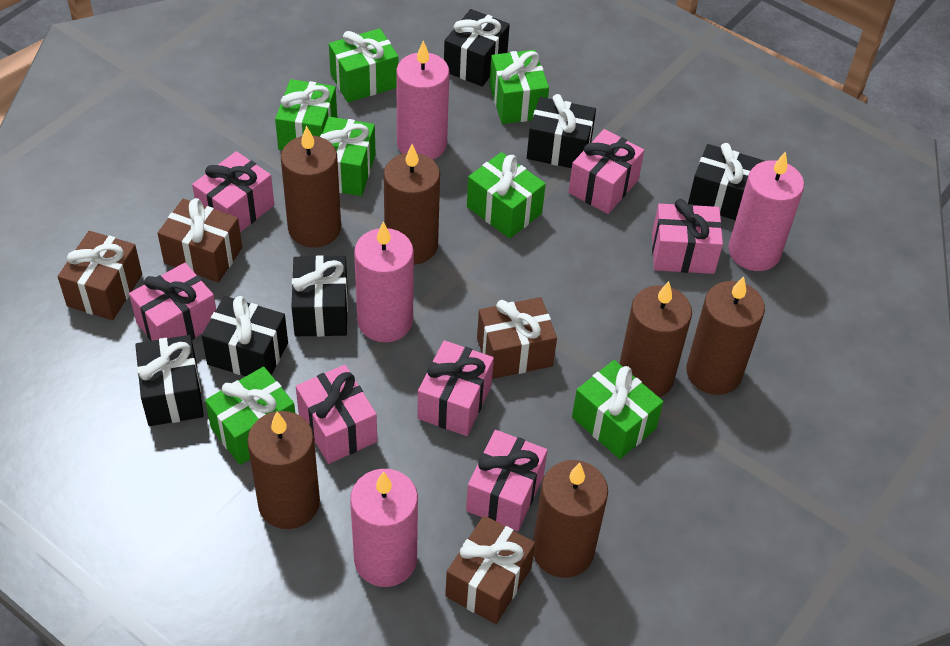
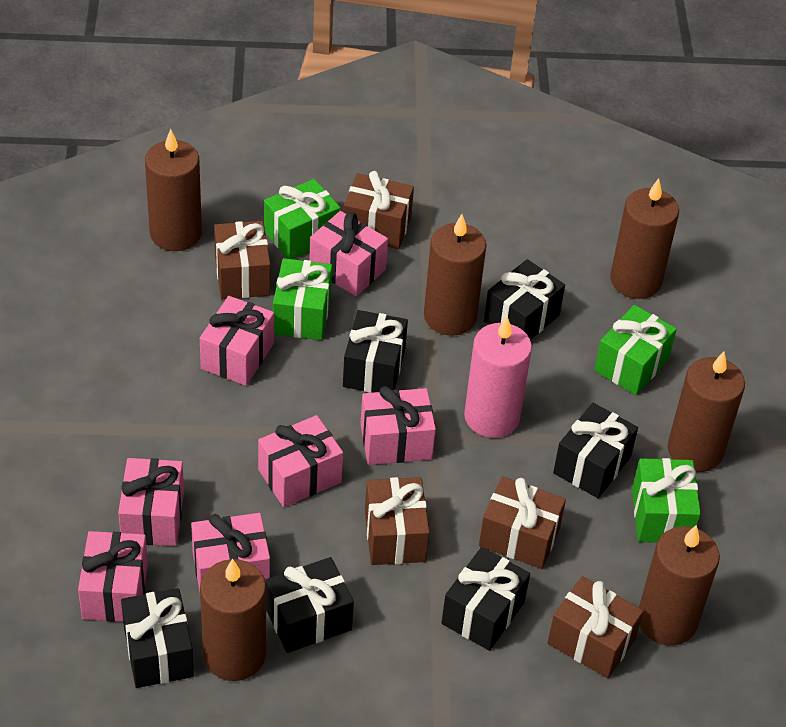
brown gift: 4 -> 5
green gift: 7 -> 4
pink candle: 4 -> 1

